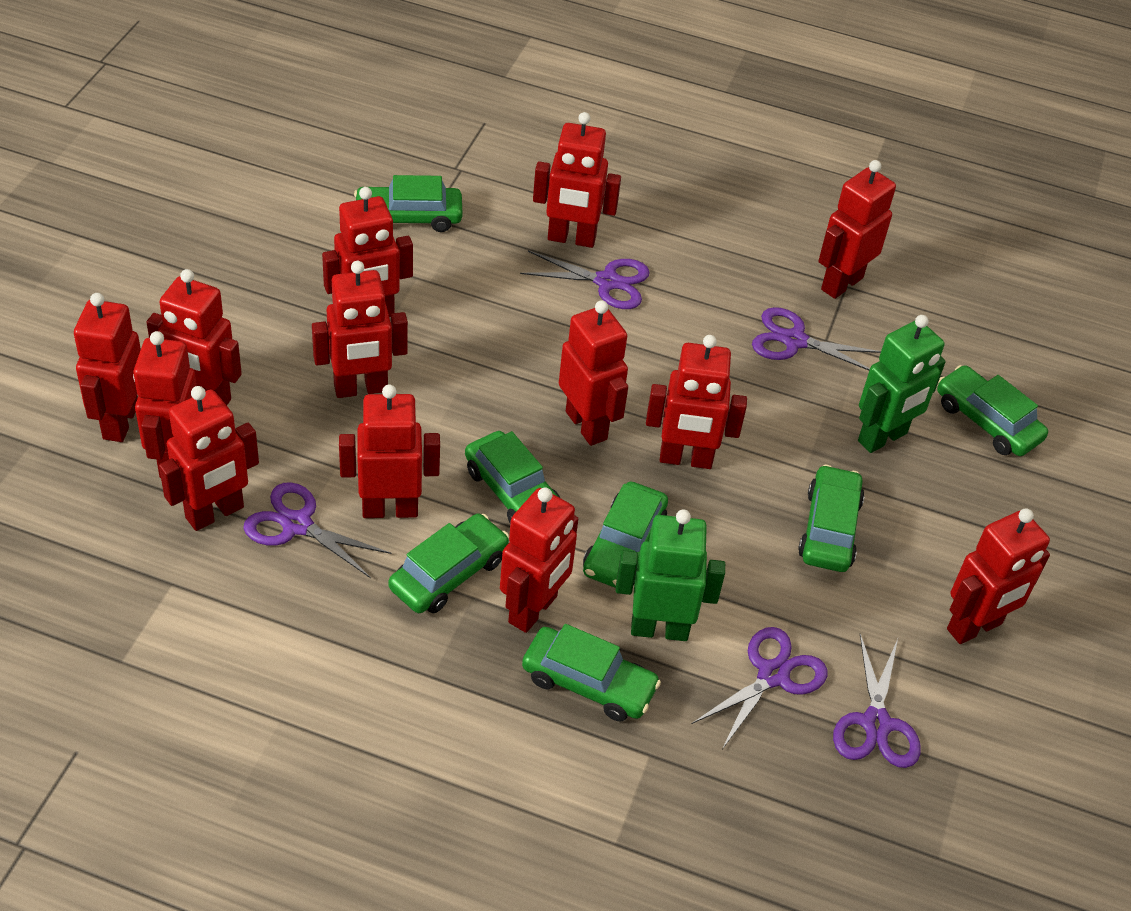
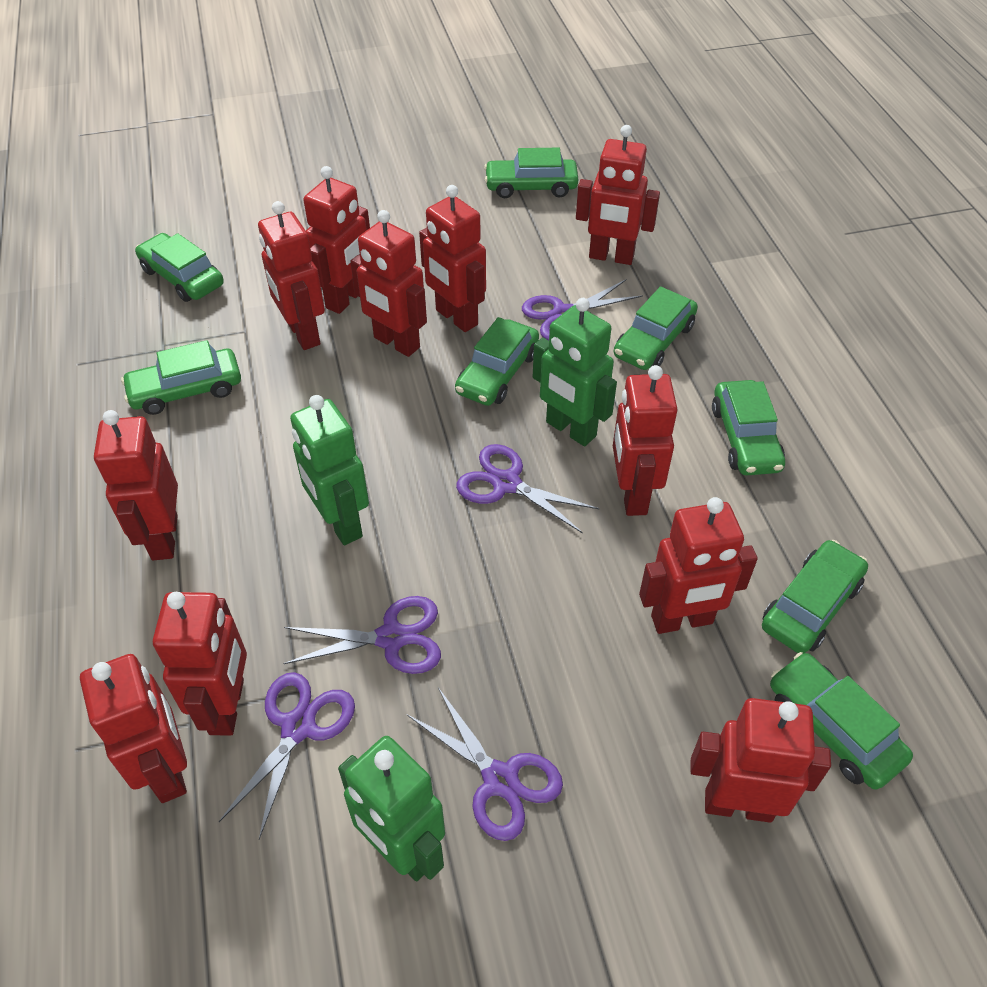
green car: 7 -> 8
green robot: 2 -> 3
red robot: 13 -> 11

